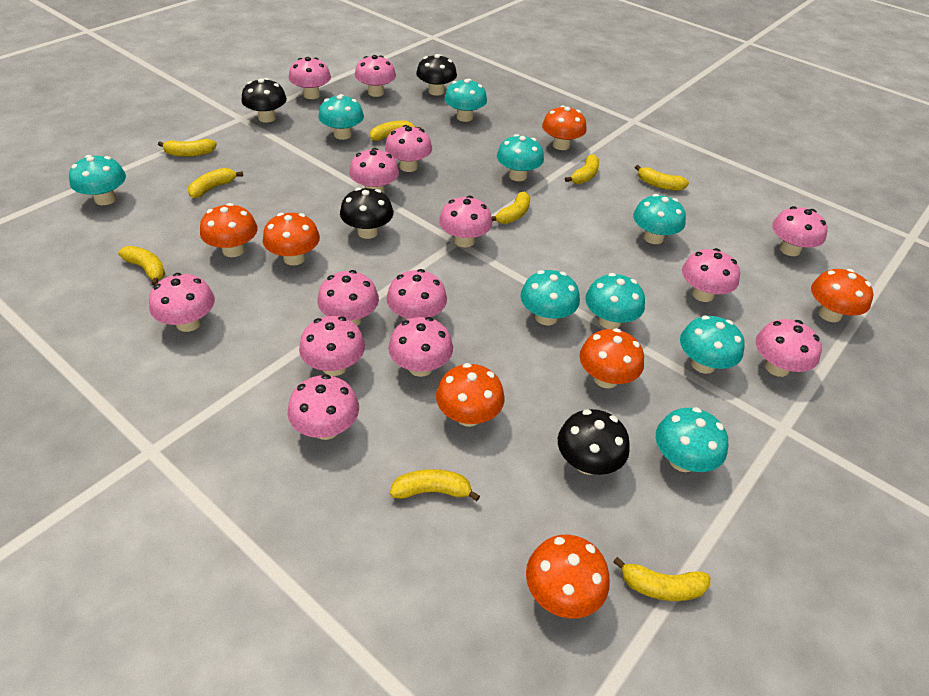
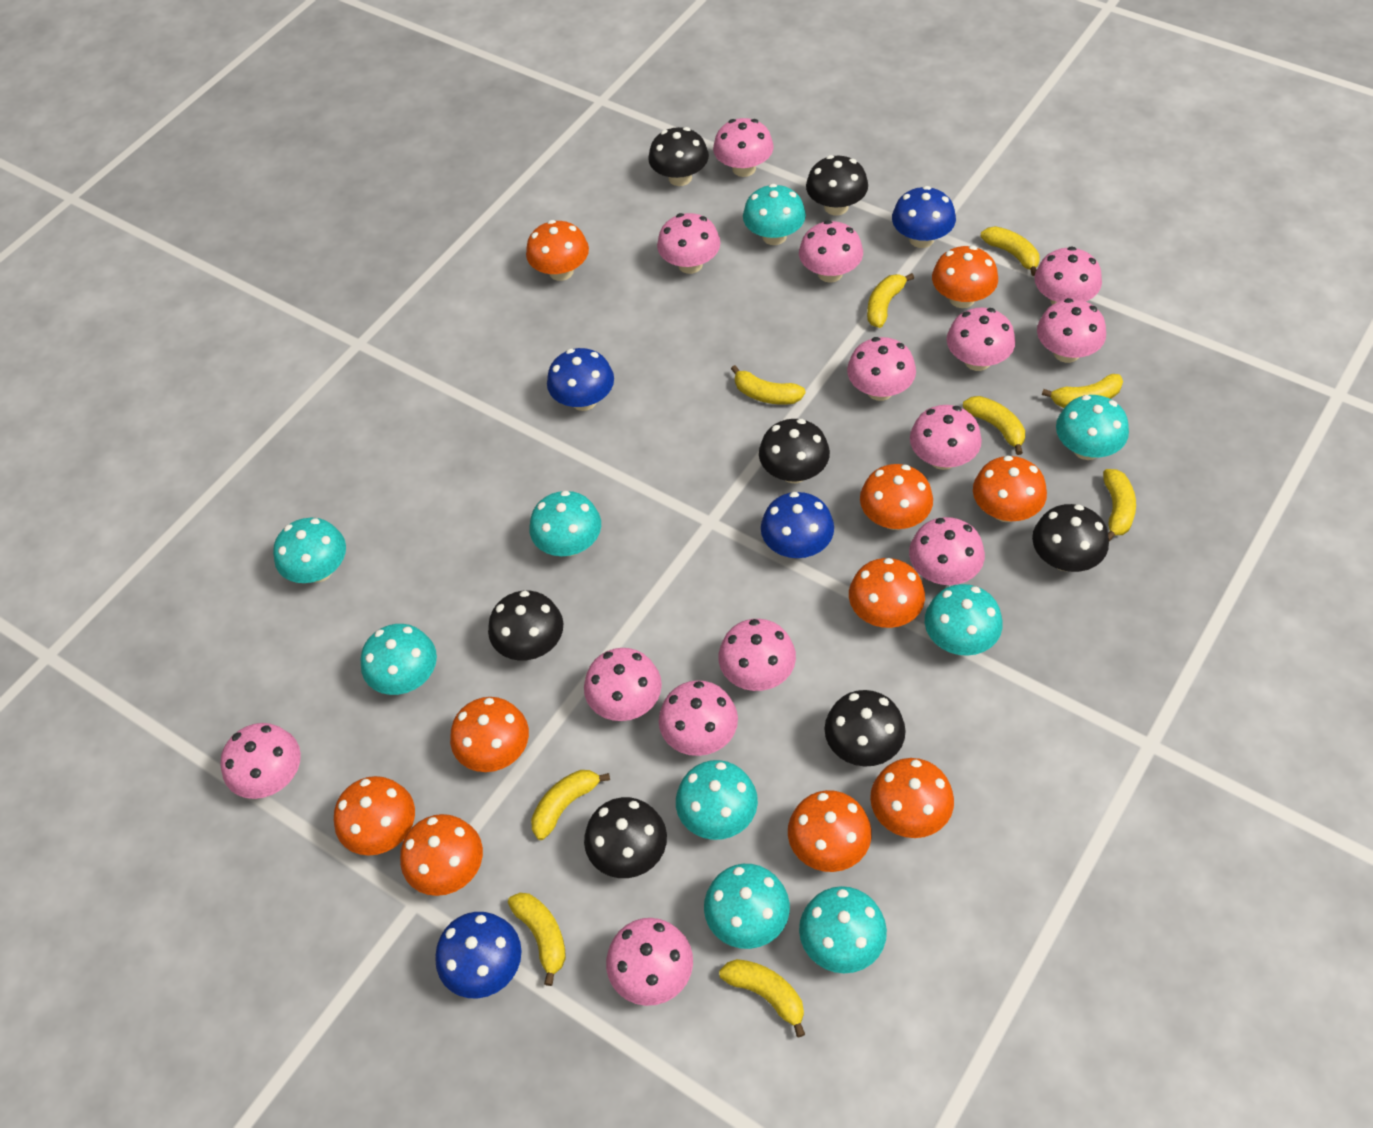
black mushroom: 4 -> 7
blue mushroom: 0 -> 4
orange mushroom: 7 -> 10

